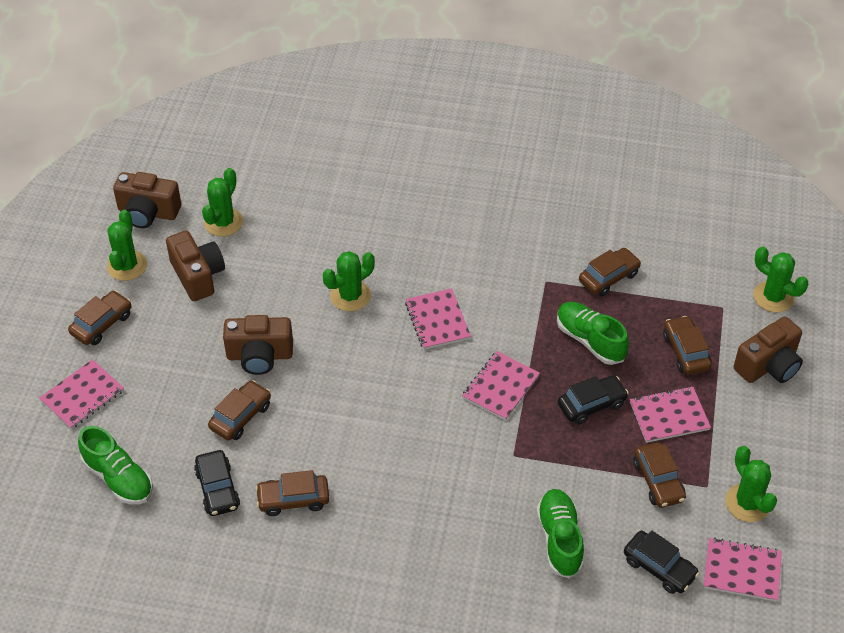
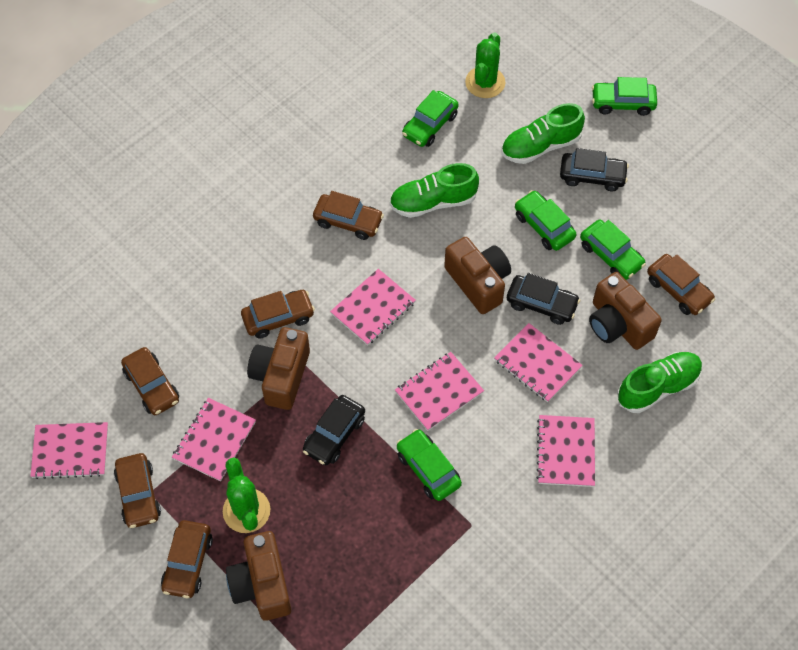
green cactus: 5 -> 2
green car: 0 -> 5
pink notebook: 5 -> 6

